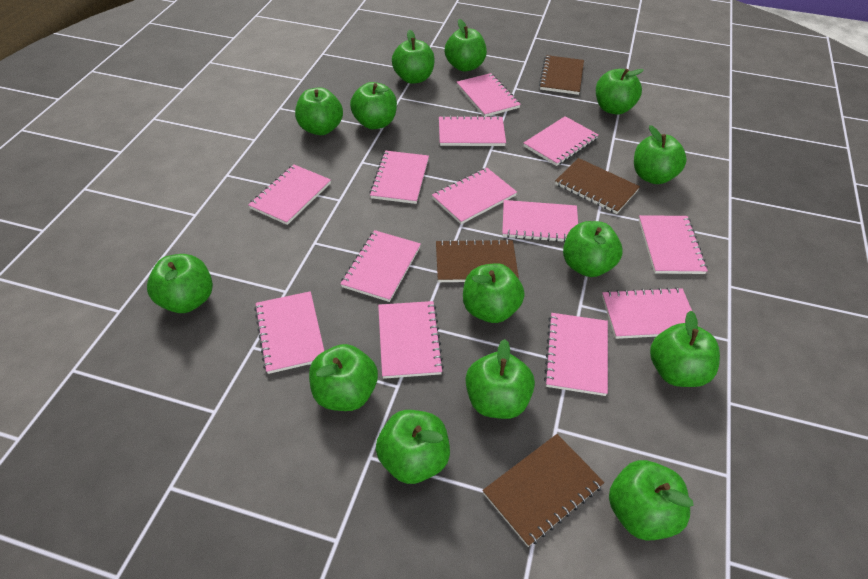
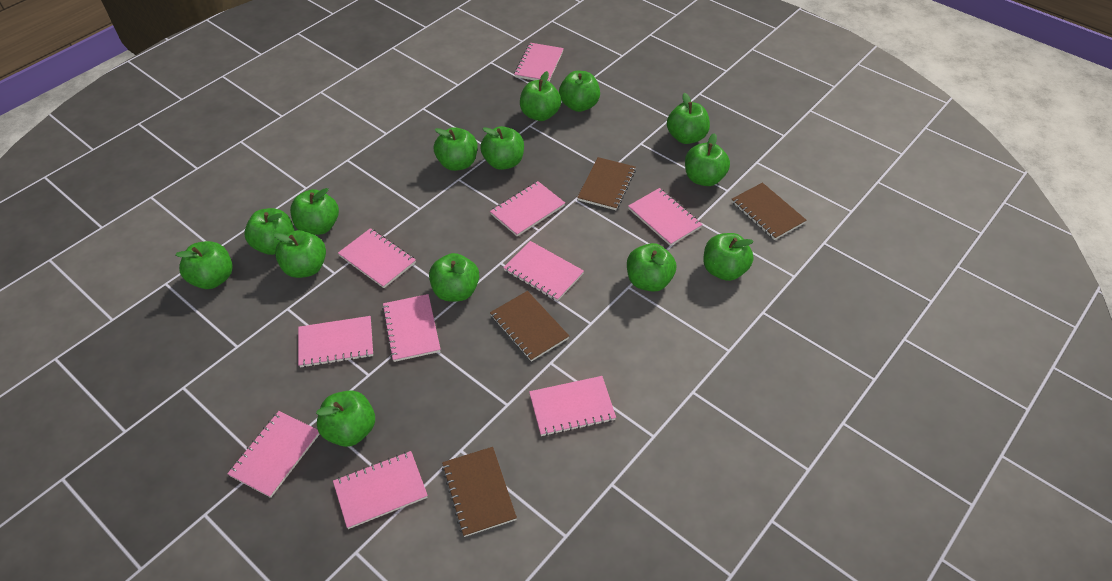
pink notebook: 13 -> 10

